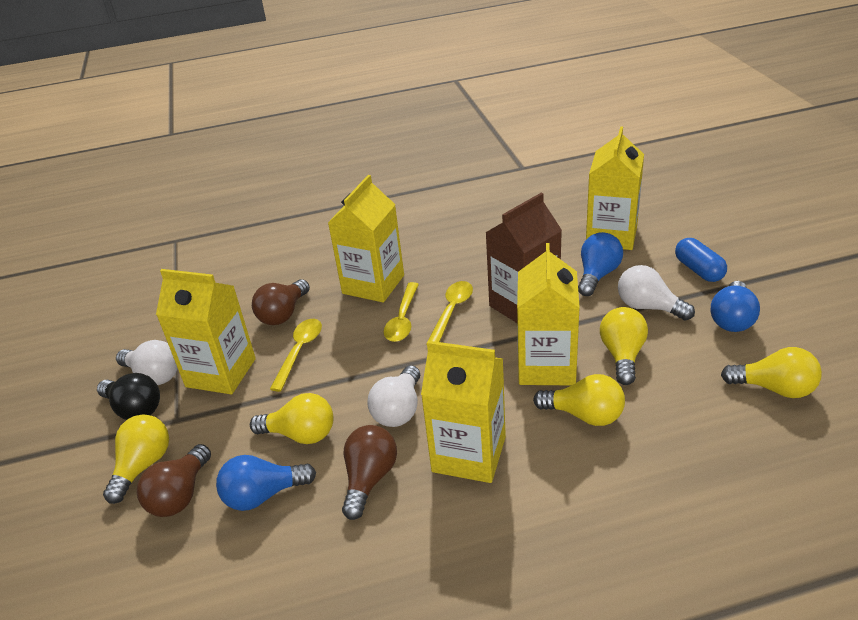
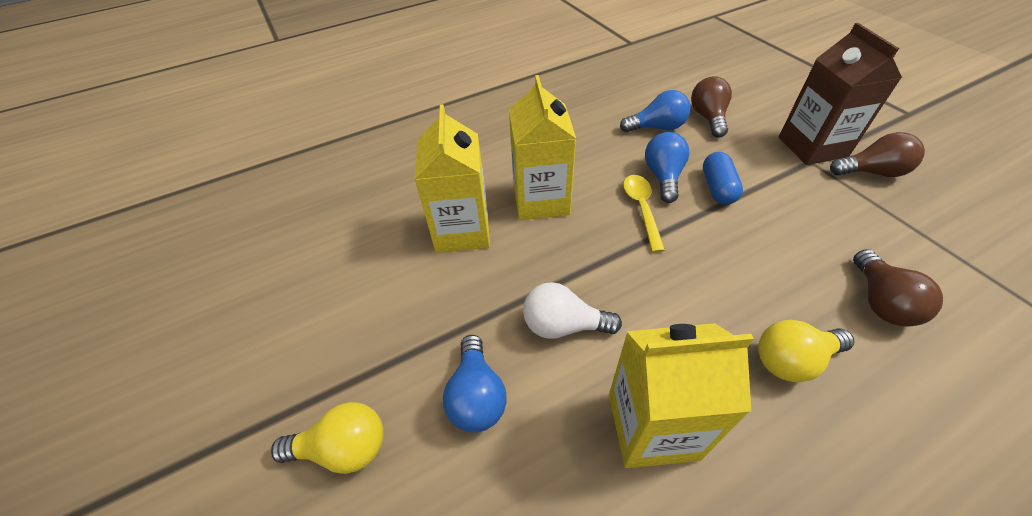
black light bulb: 1 -> 0
white light bulb: 3 -> 1
yellow carton: 5 -> 3
yellow light bulb: 5 -> 2
yellow spoon: 3 -> 1

